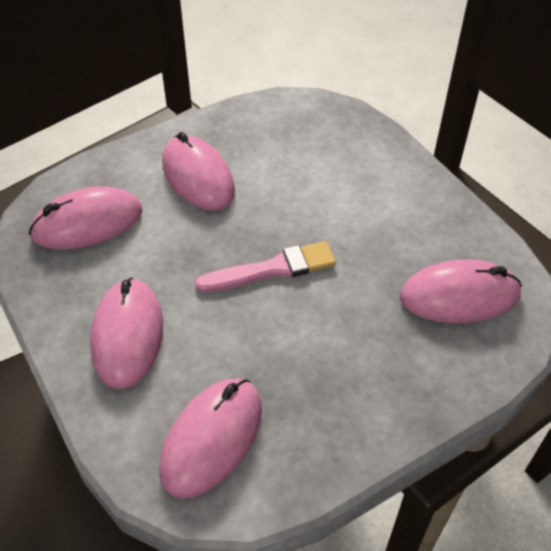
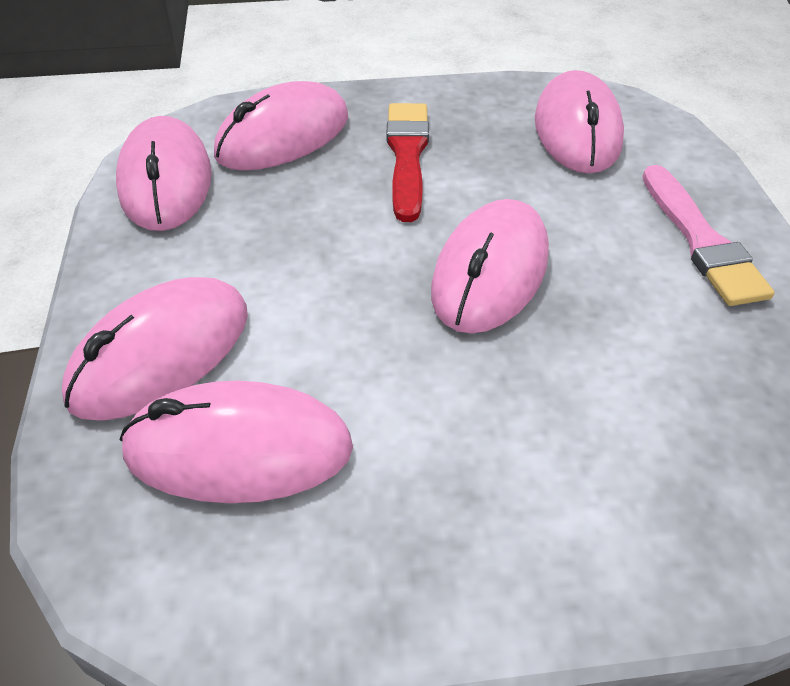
pink mouse: 5 -> 6
red brush: 0 -> 1

